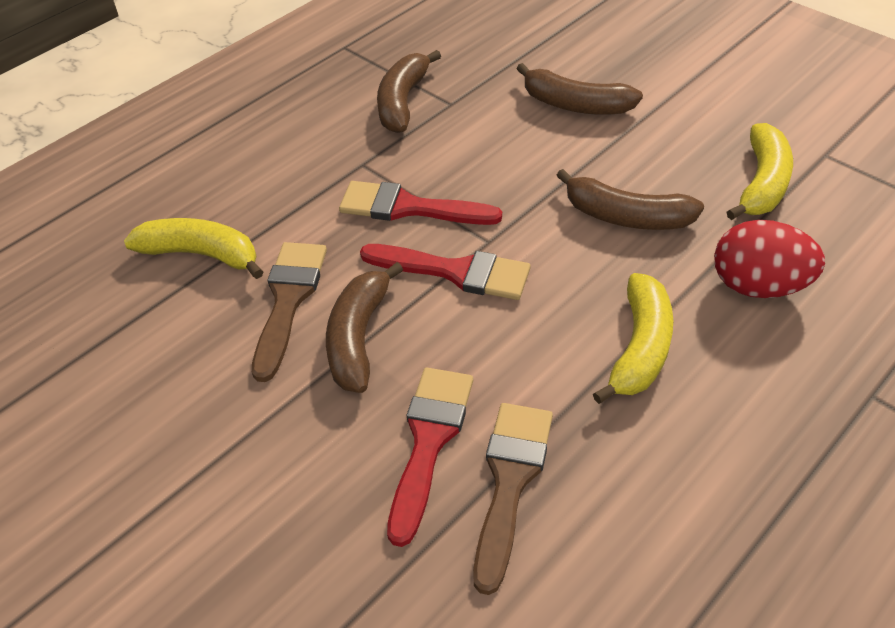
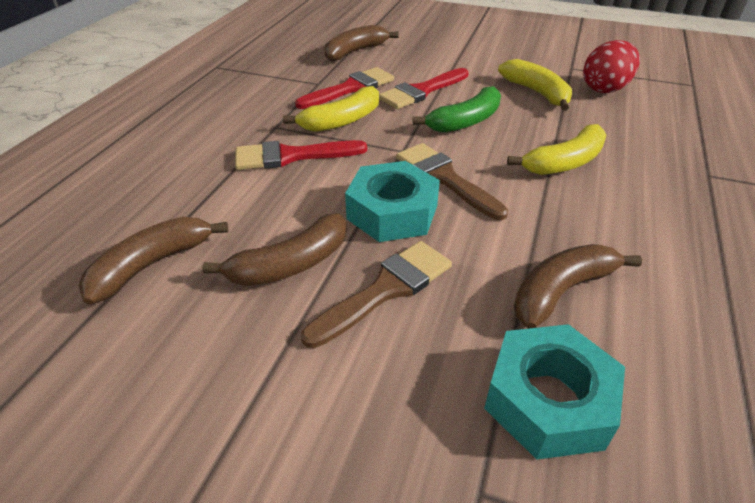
green banana: 0 -> 1
turquoise nut: 0 -> 2

